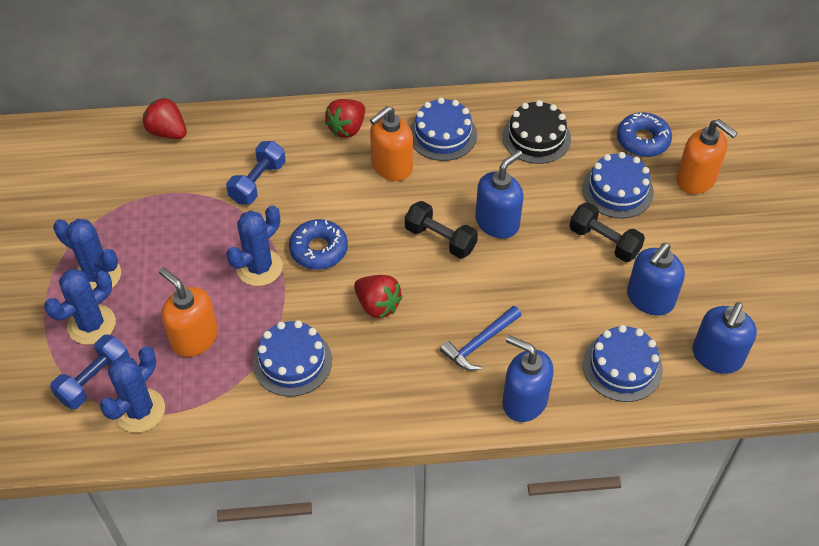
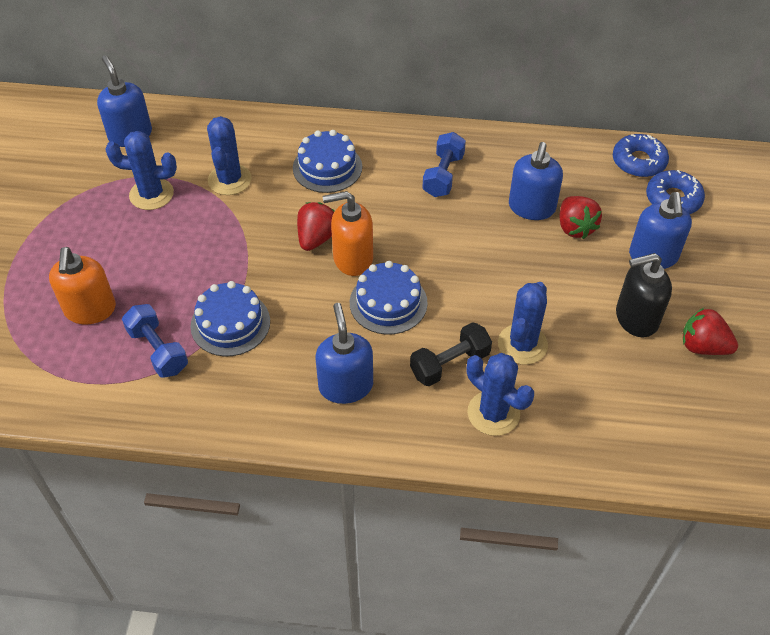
black cake: 1 -> 0
black dumbbell: 2 -> 1
black soap dispenser: 0 -> 1
blue cake: 4 -> 3
blue hammer: 1 -> 0
orange soap dispenser: 3 -> 2

